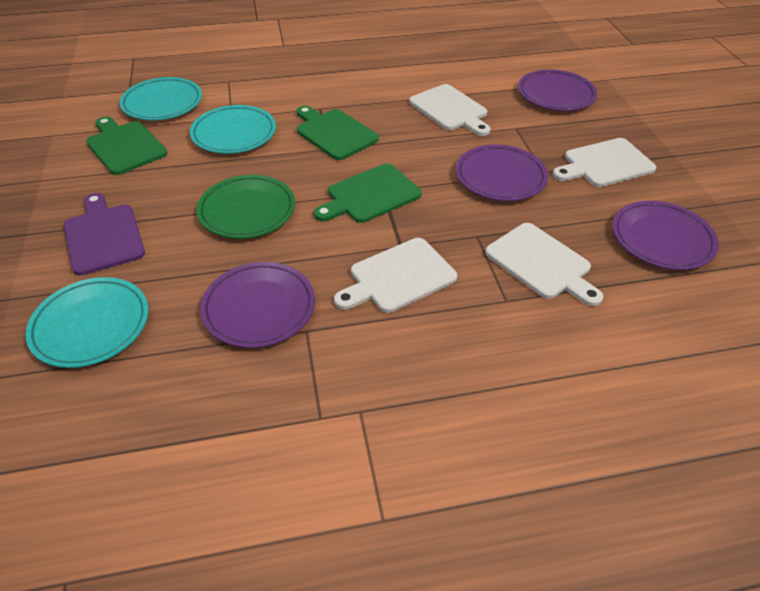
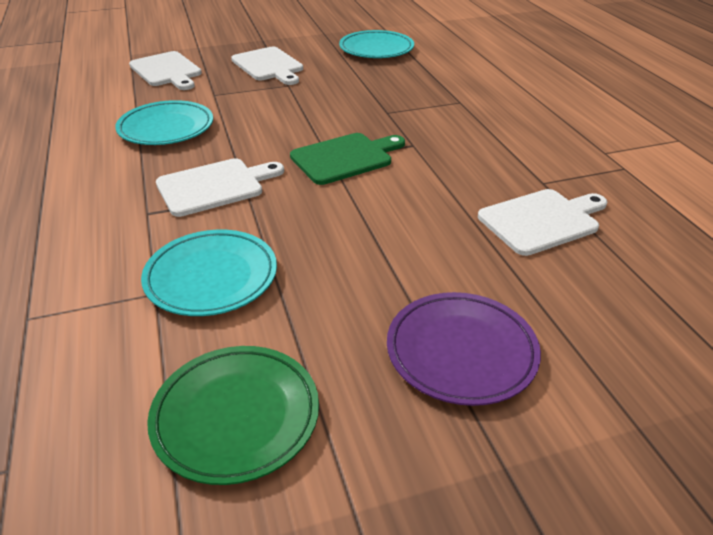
green cutting board: 3 -> 1
purple cutting board: 1 -> 0
purple plate: 4 -> 1

